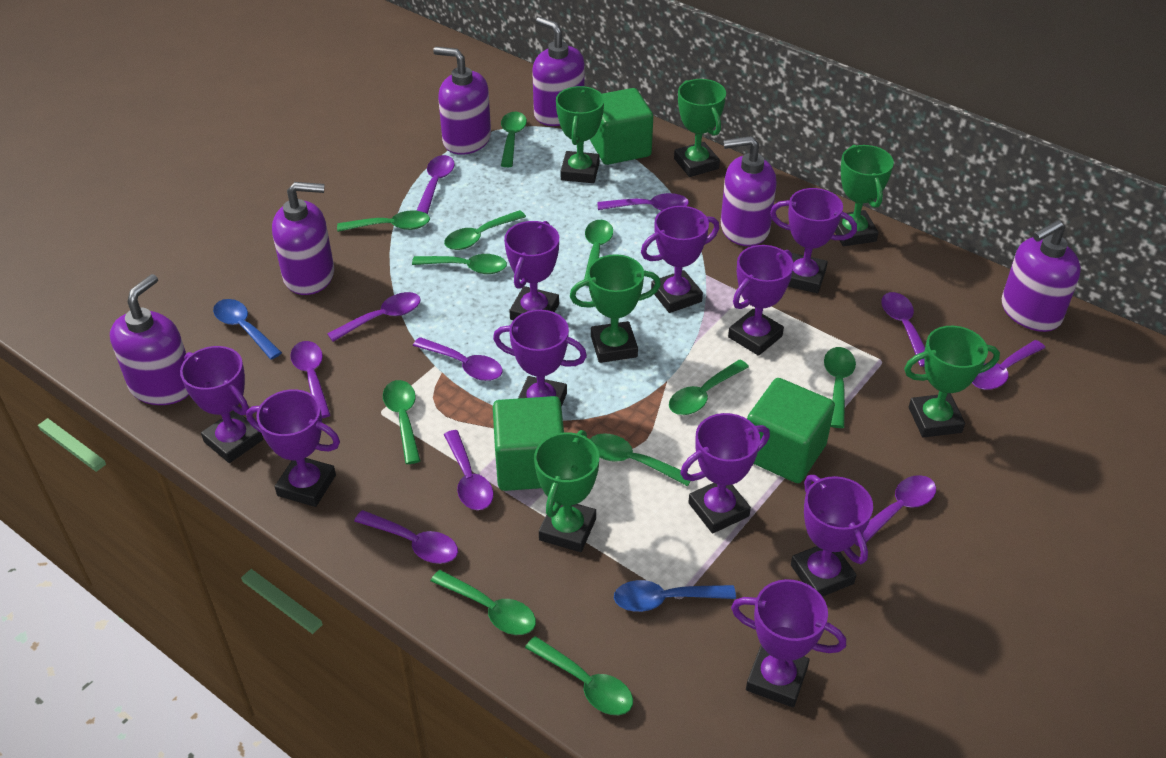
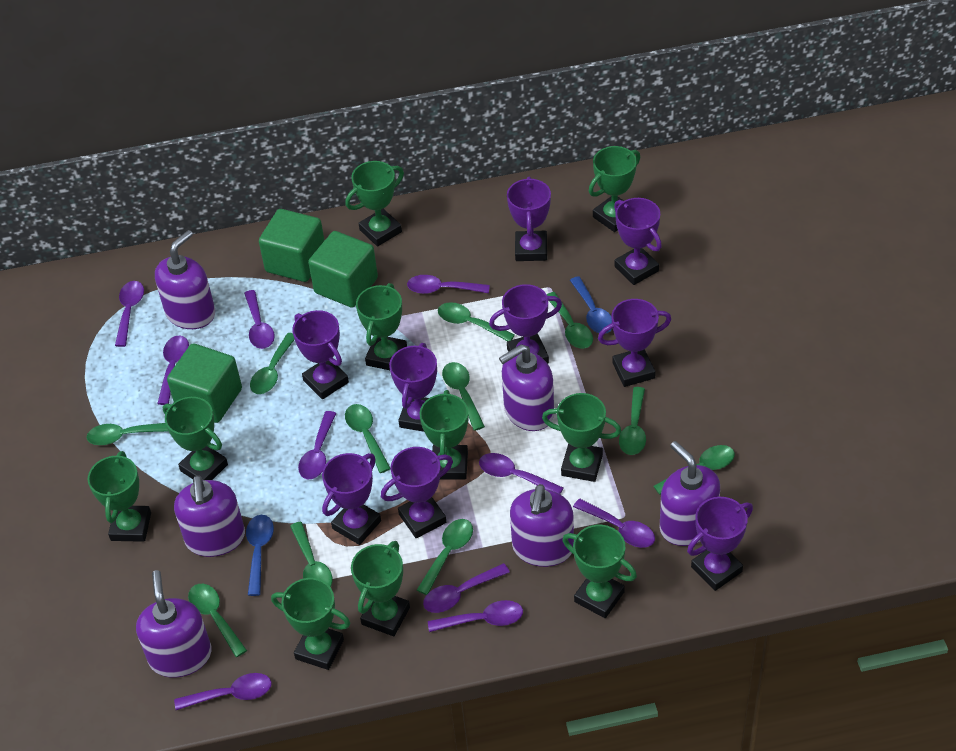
green trophy: 6 -> 10
purple trophy: 10 -> 9

